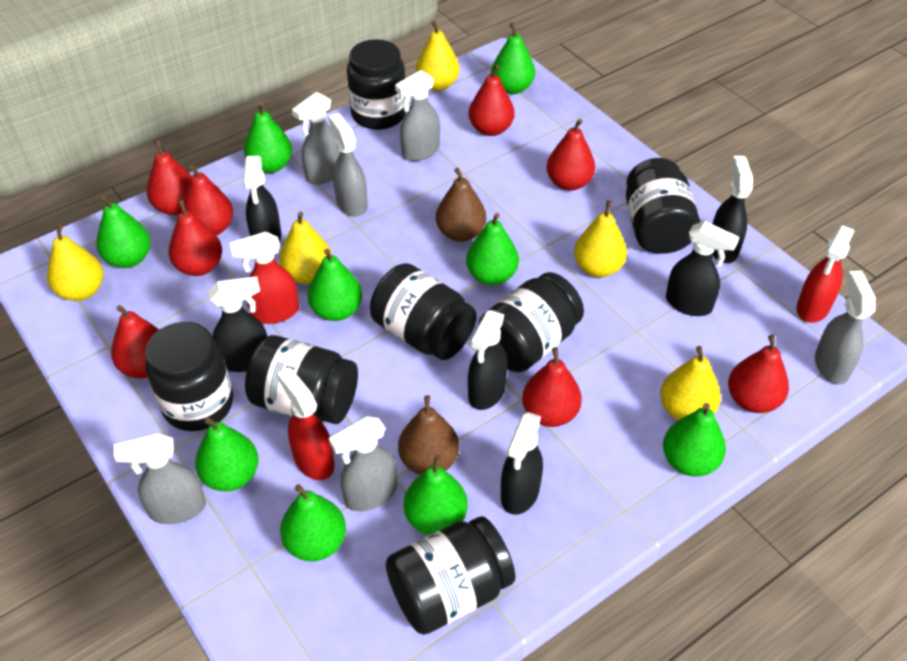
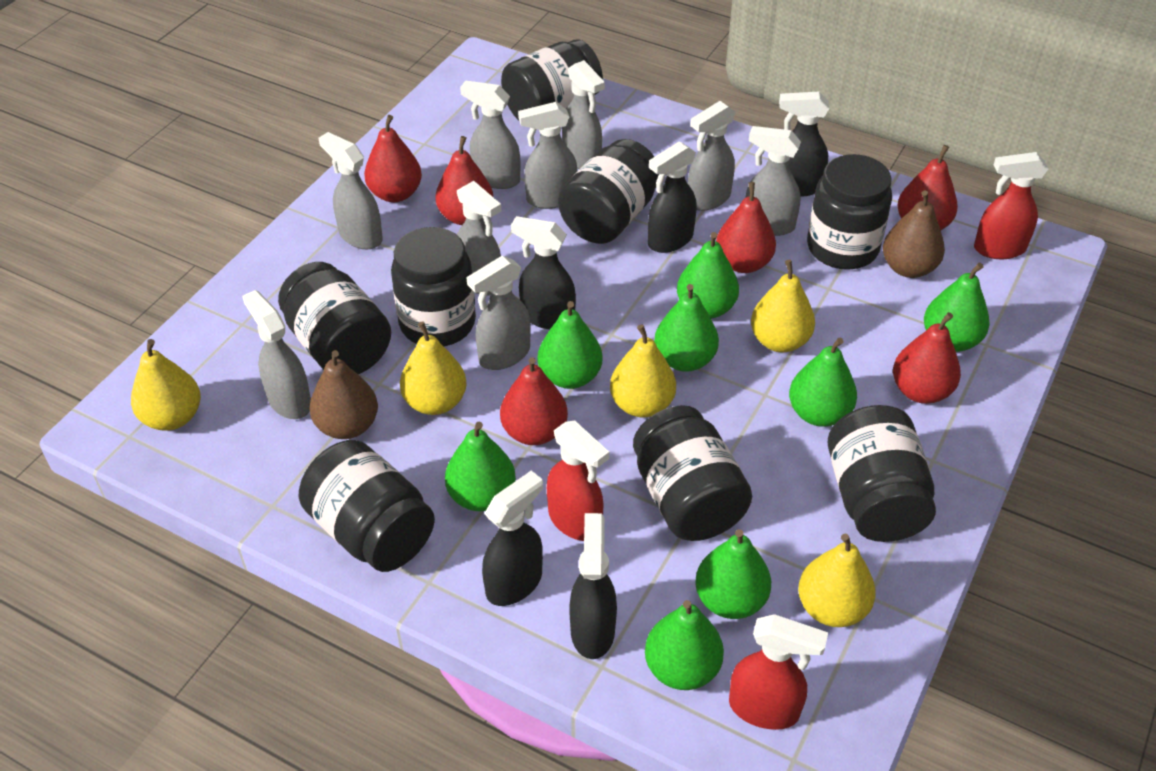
black jar: 7 -> 8
black spray bottle: 6 -> 5
green pear: 9 -> 8
grey spray bottle: 6 -> 9
red pear: 8 -> 6

